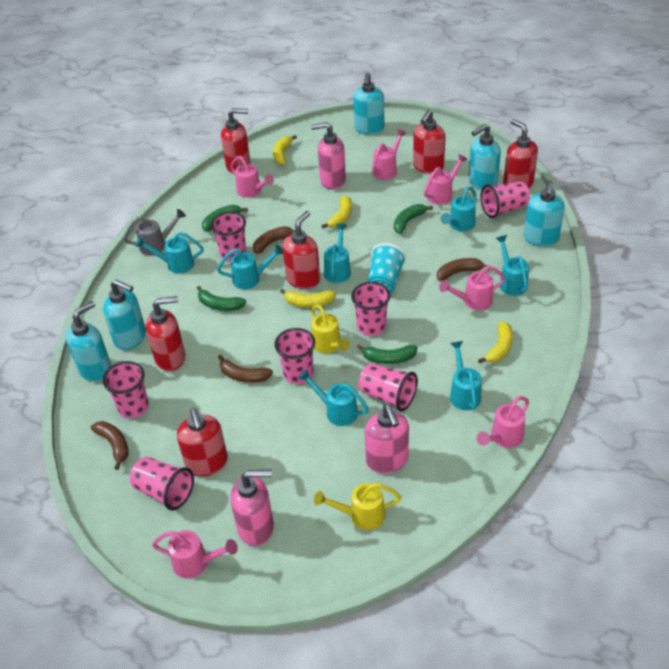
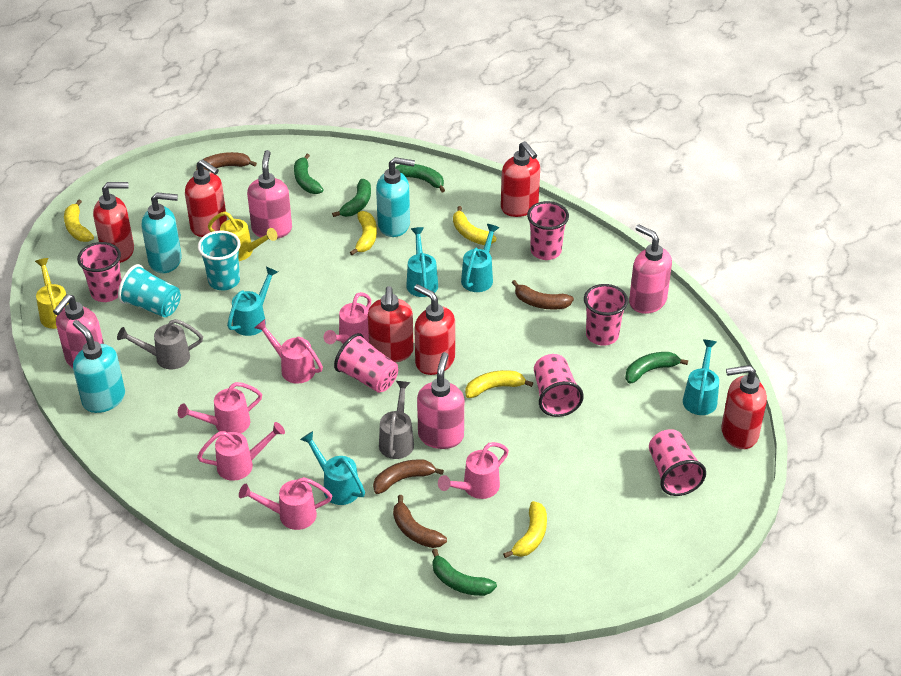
green banana: 4 -> 5
grey watering can: 1 -> 2
pink cup: 7 -> 6
pink soap dispenser: 3 -> 4
turquoise cup: 1 -> 2
turquoise soap dispenser: 5 -> 3
turquoise watering can: 7 -> 5
yellow banana: 4 -> 5

